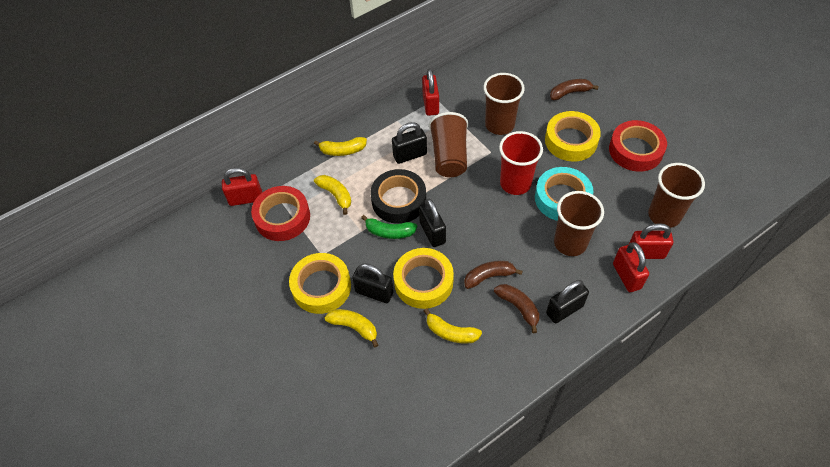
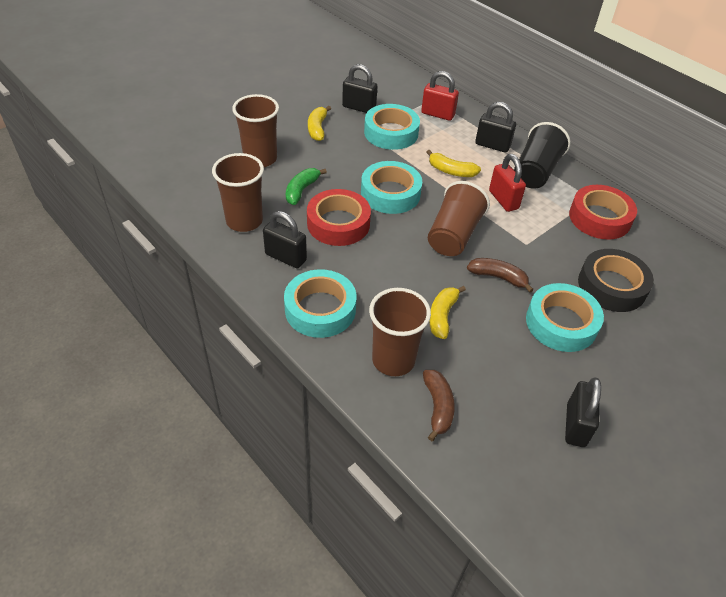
black cup: 0 -> 1
brown banana: 3 -> 2
red cup: 1 -> 0
red padlock: 4 -> 2
turquoise tape: 1 -> 4
yellow banana: 4 -> 3
yellow tape: 3 -> 0

